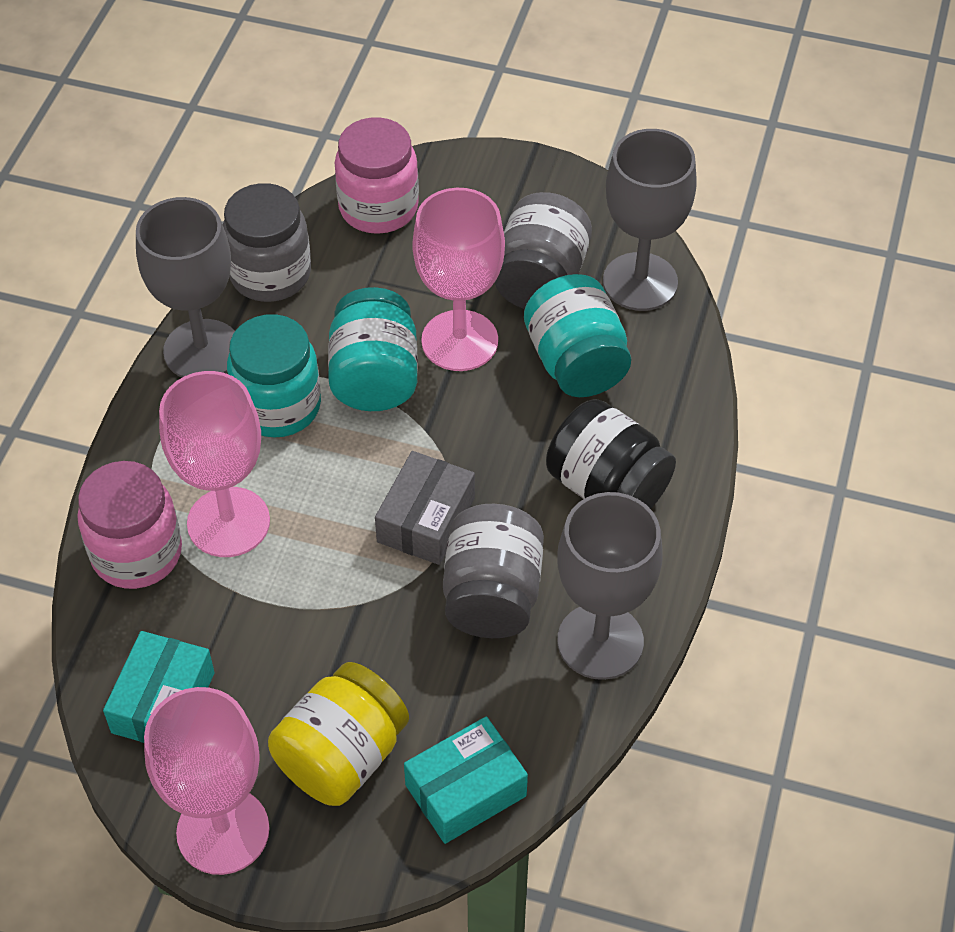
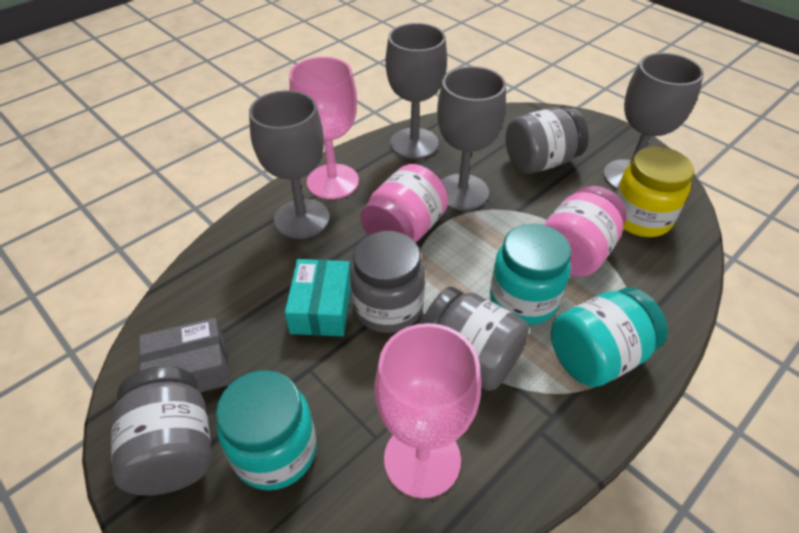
black jar: 1 -> 0
grey goblet: 3 -> 4
grey jar: 3 -> 4
pink goblet: 3 -> 2
turquoise box: 2 -> 1

